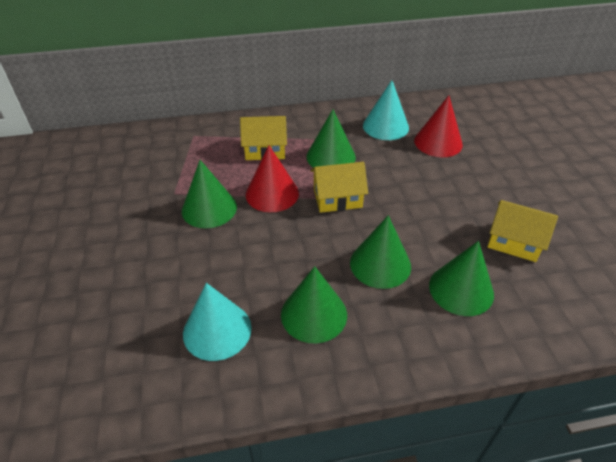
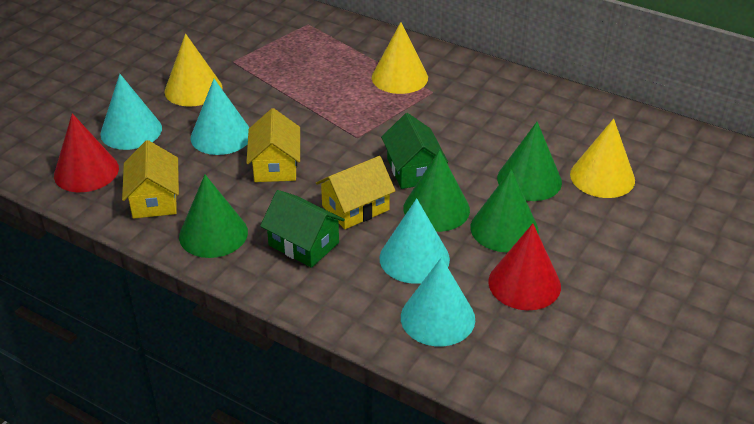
green cone: 5 -> 4
green house: 0 -> 2
turquoise cone: 2 -> 4
yellow cone: 0 -> 3

